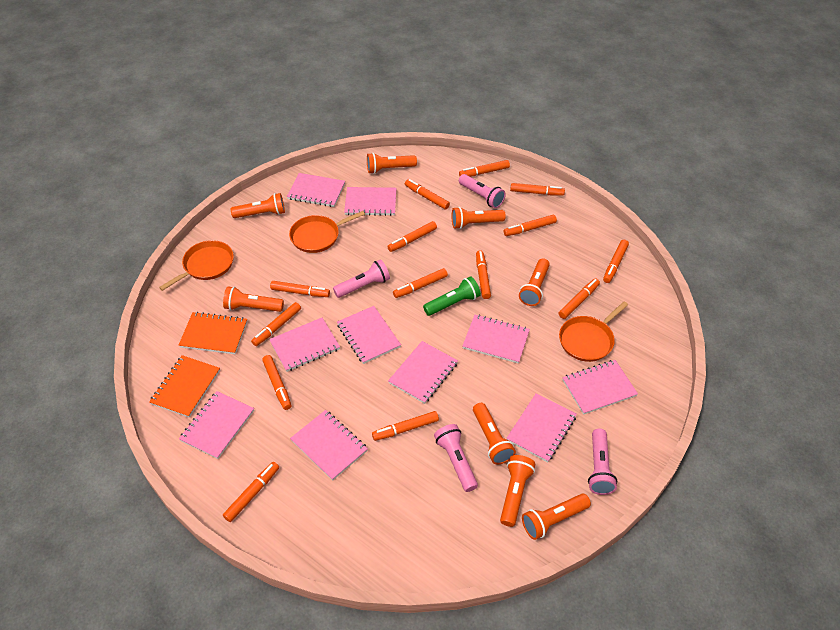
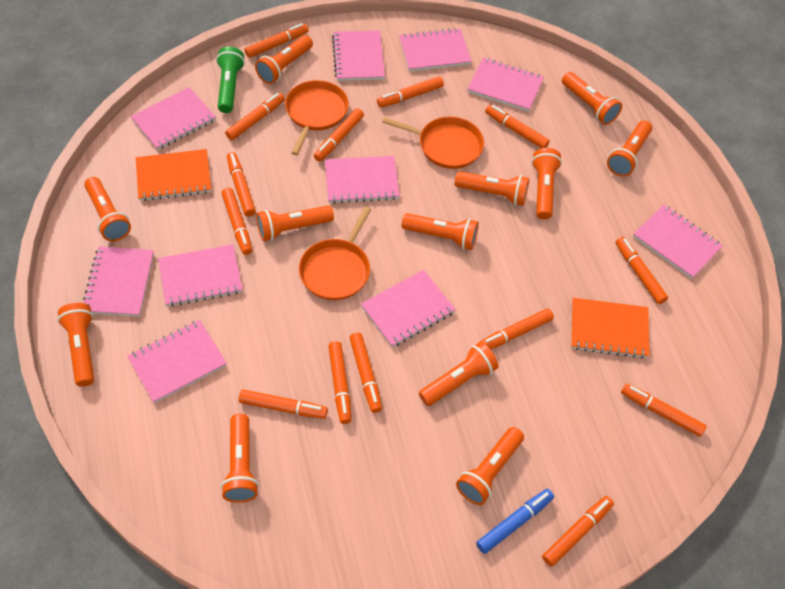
blue marker: 0 -> 1
orange flashlight: 8 -> 12
pink flashlight: 4 -> 0

